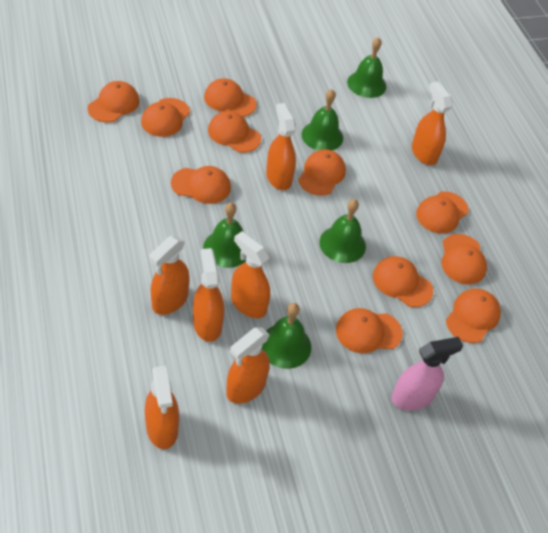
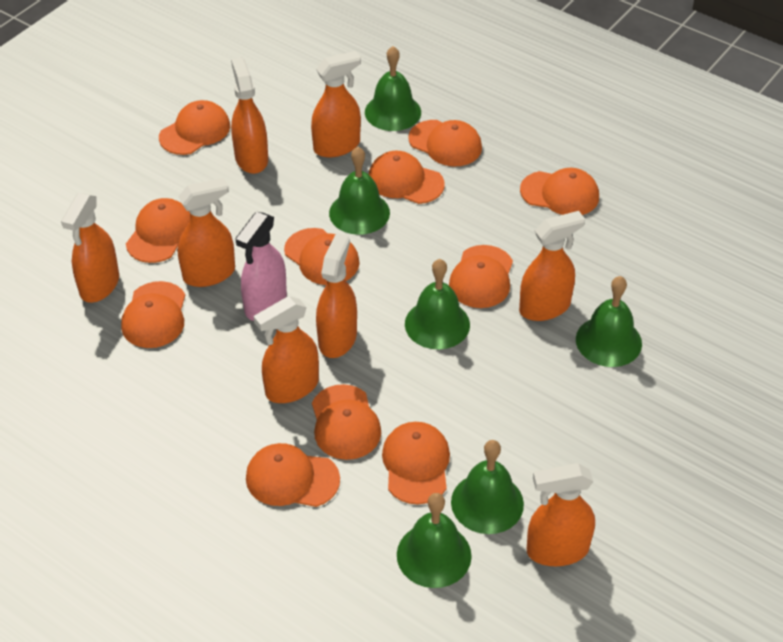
green bell: 5 -> 6
orange spray bottle: 7 -> 8

